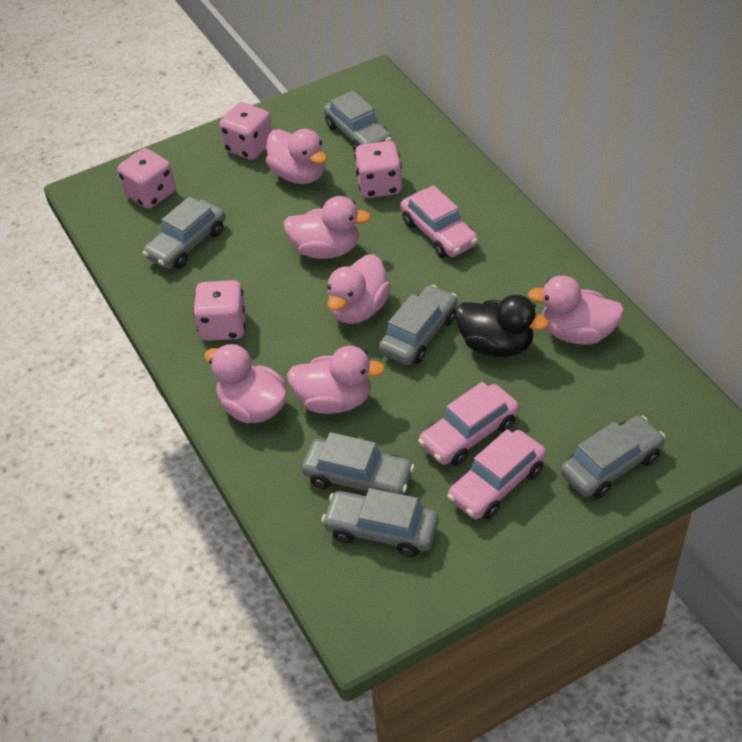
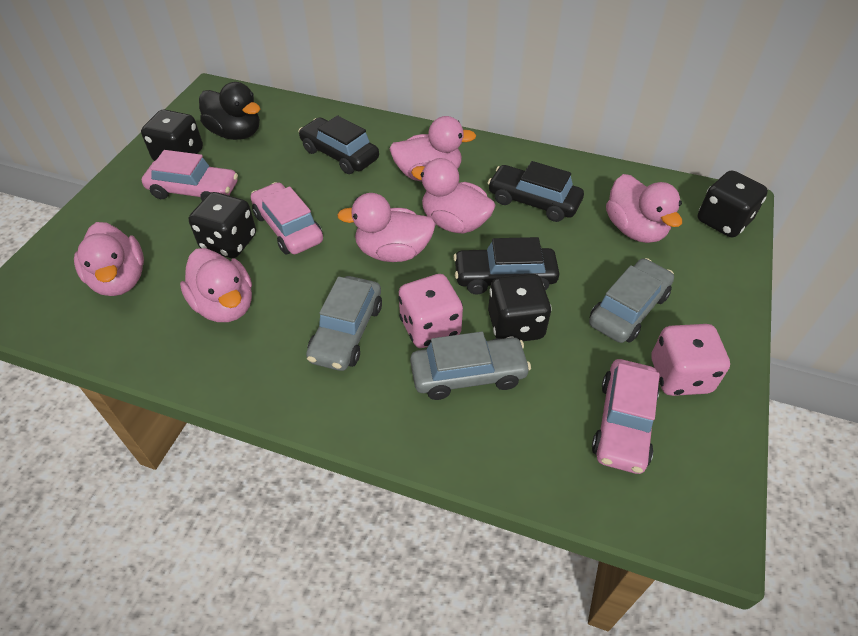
black car: 0 -> 3
black dice: 0 -> 4
grey car: 6 -> 3
pink dice: 4 -> 2

